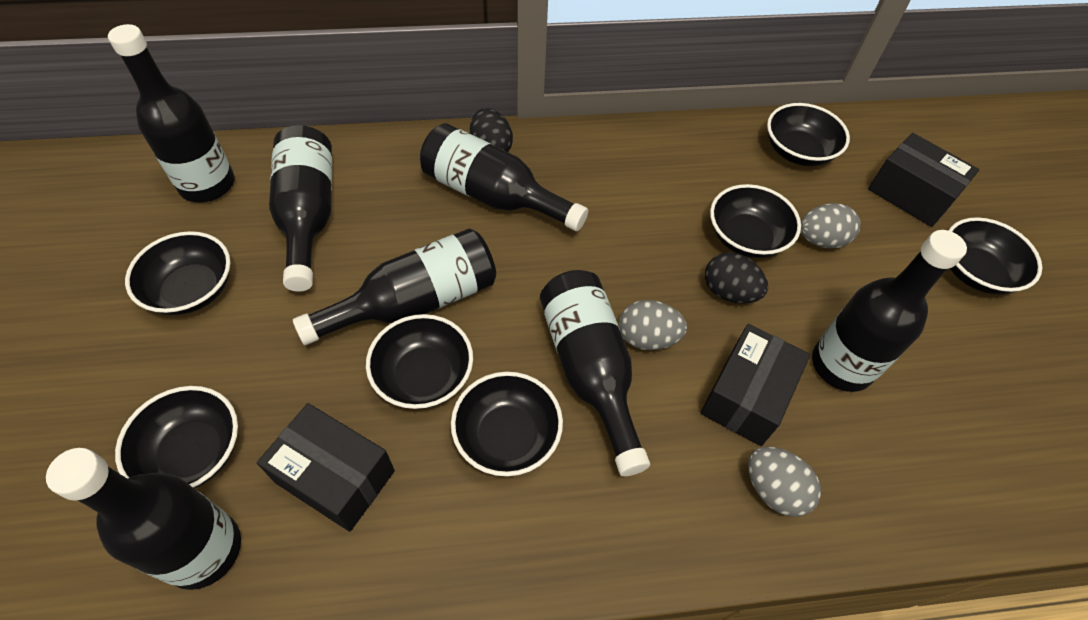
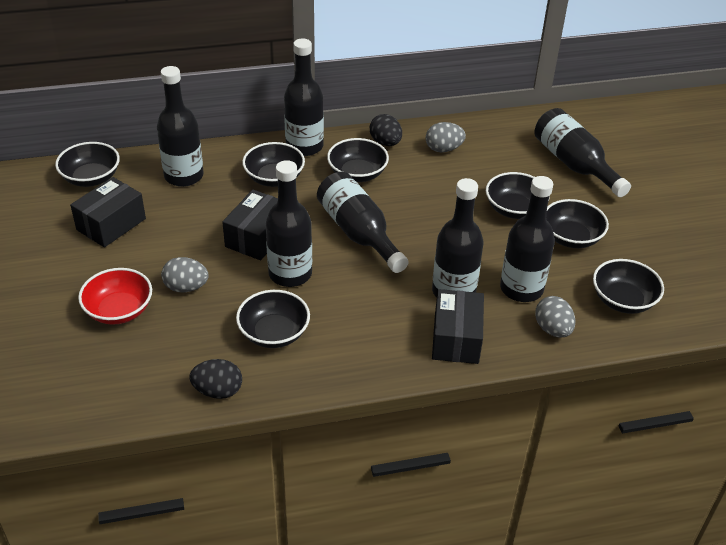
red bowl: 0 -> 1

